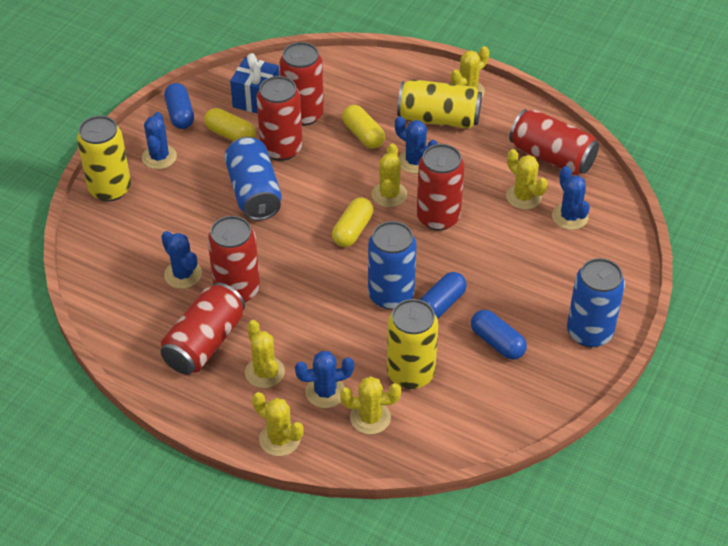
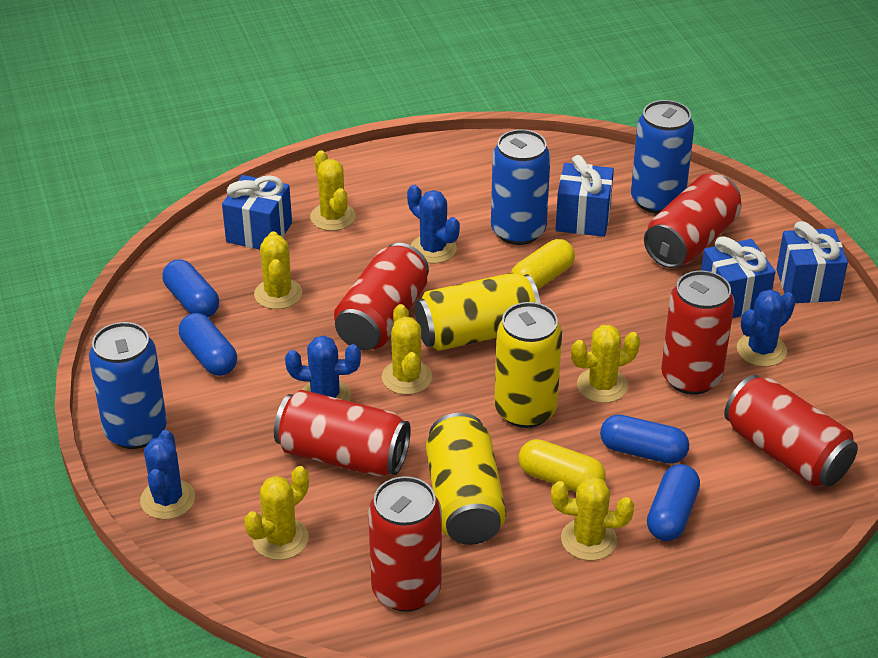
blue cactus: 5 -> 4
blue capsule: 3 -> 4
blue gift: 1 -> 4
yellow capsule: 3 -> 2

